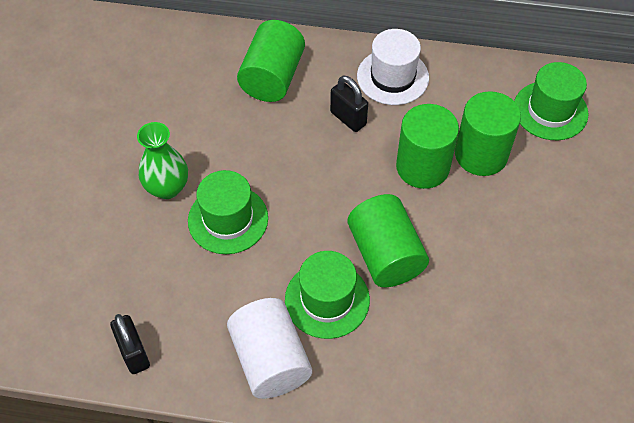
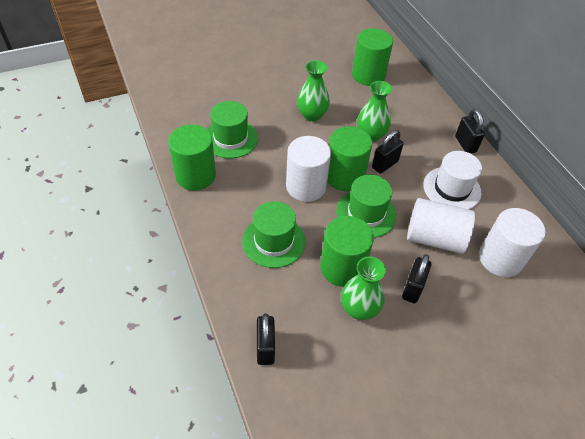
black padlock: 2 -> 4
green vase: 1 -> 3
white cylinder: 1 -> 3

